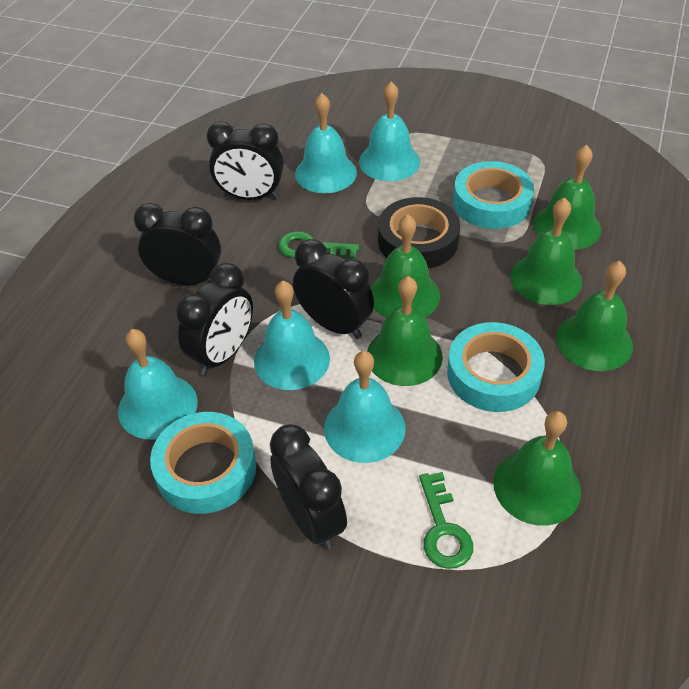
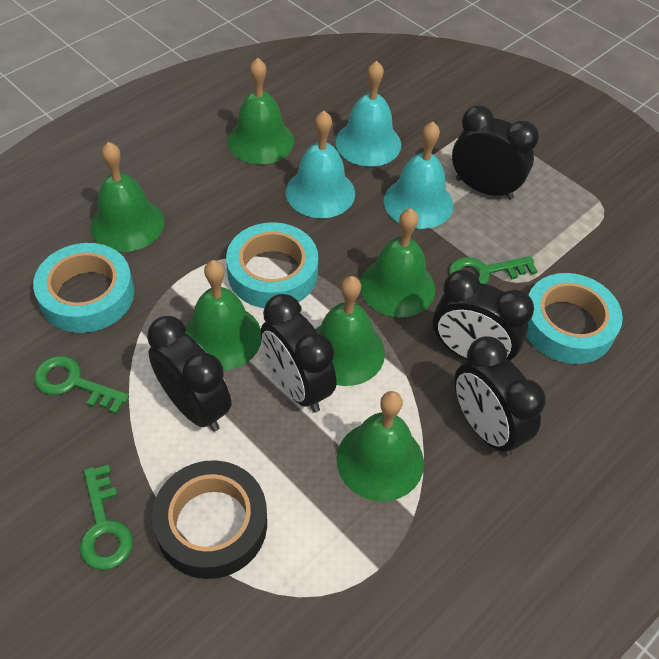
green key: 2 -> 3
turquoise bell: 5 -> 3

